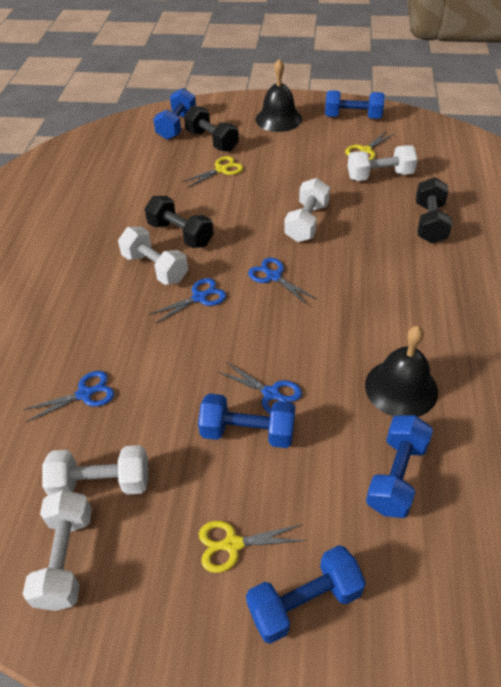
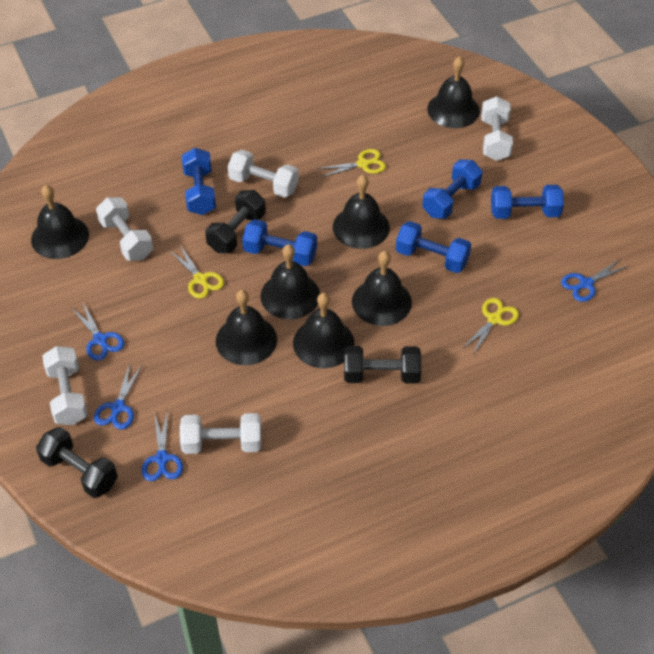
black bell: 2 -> 7

